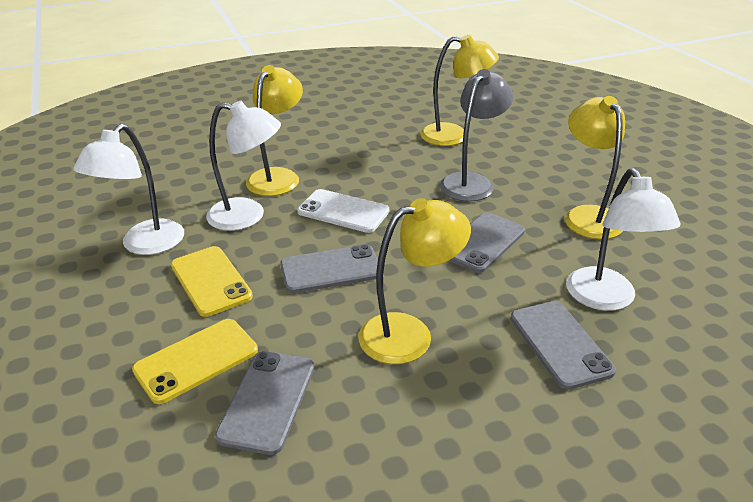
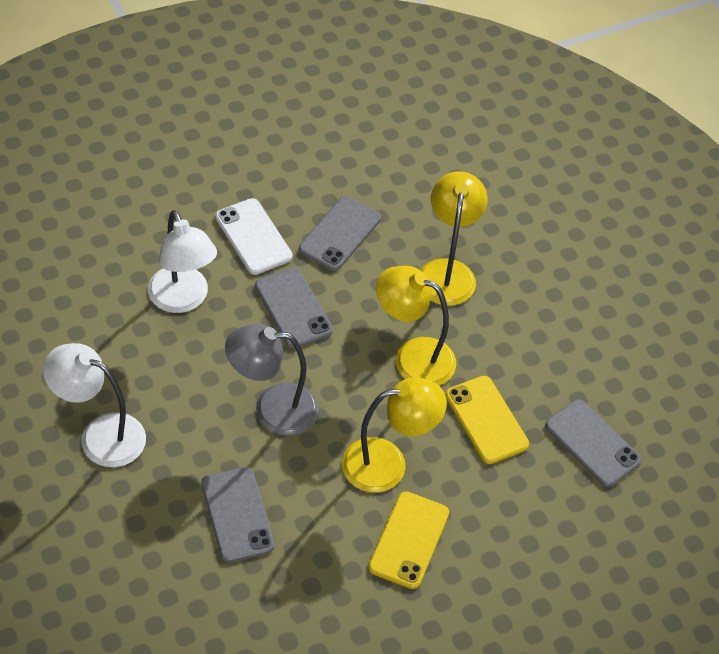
white lamp: 3 -> 2
yellow lamp: 4 -> 3

